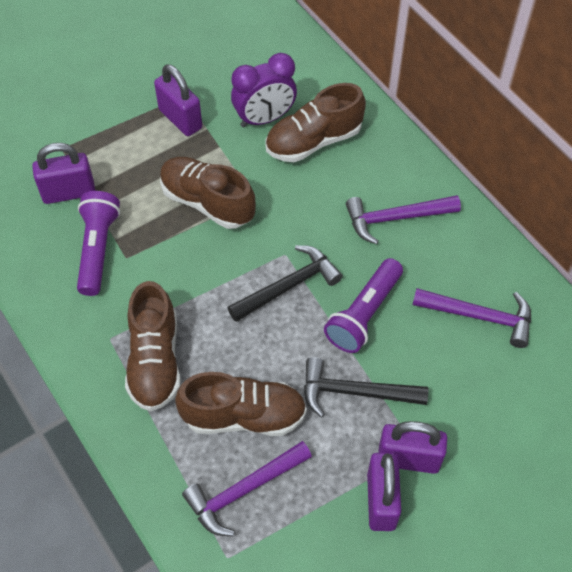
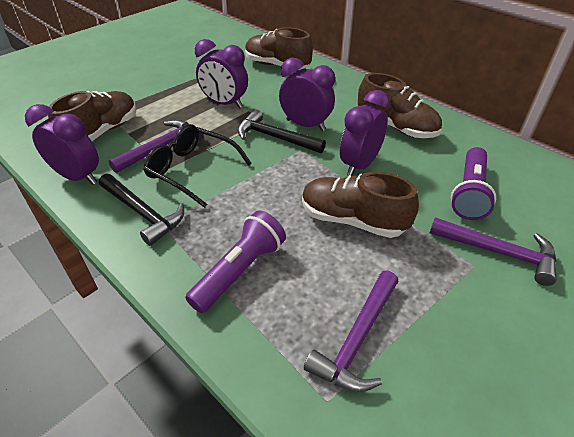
black glasses: 0 -> 1
purple clock: 1 -> 4
purple padlock: 4 -> 0

